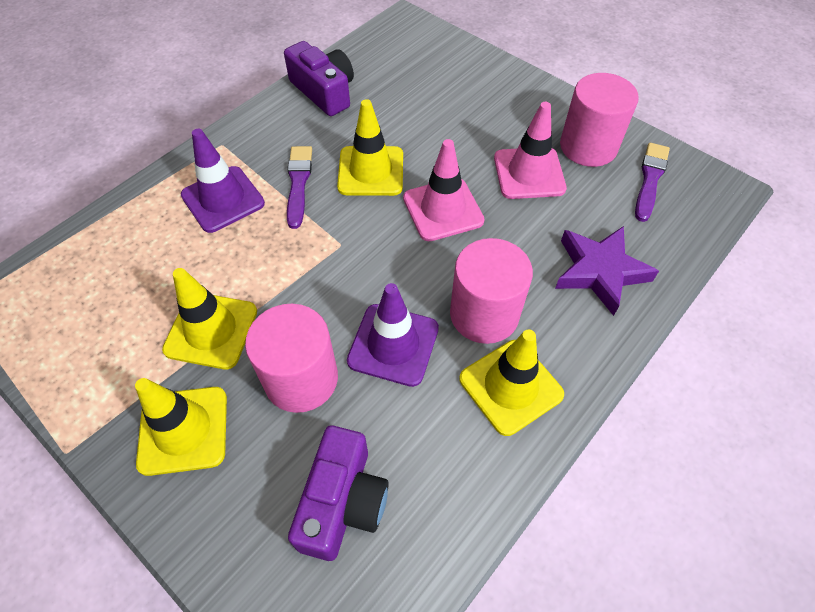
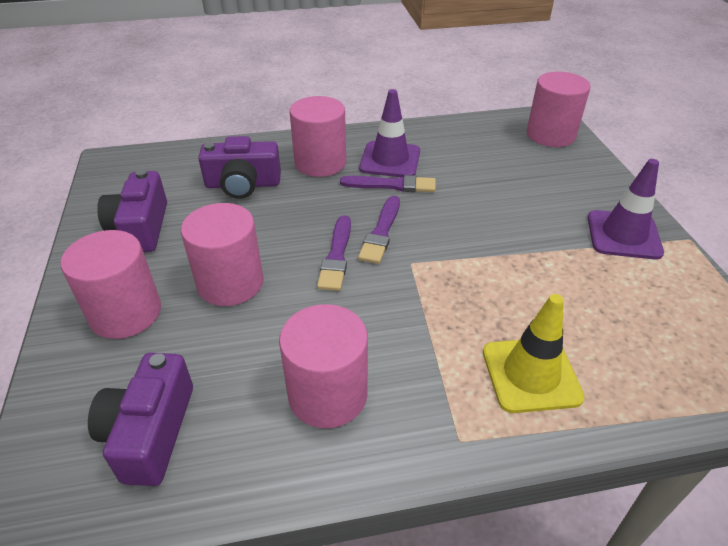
pink cylinder: 3 -> 5
pink traffic cone: 2 -> 0
purple brush: 2 -> 3
purple camera: 2 -> 3
purple star: 1 -> 0
yellow traffic cone: 4 -> 1

